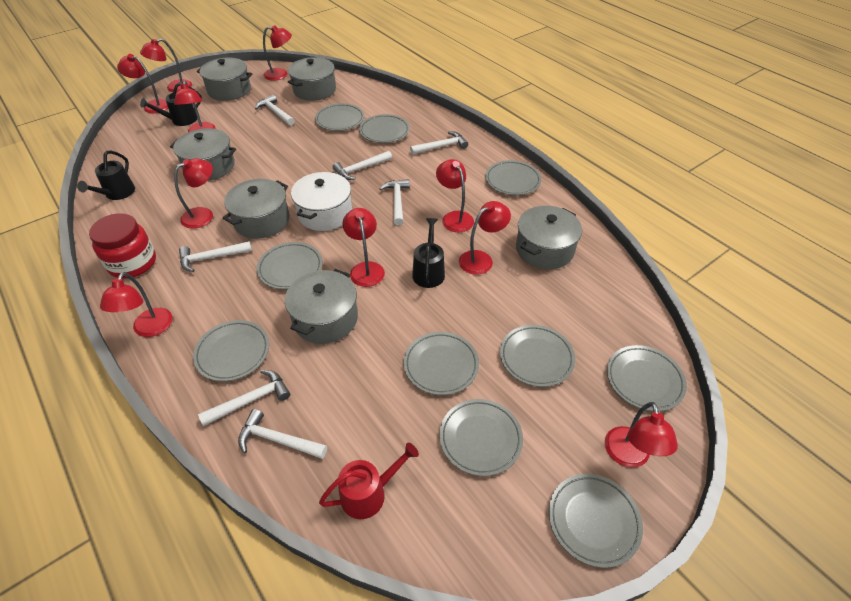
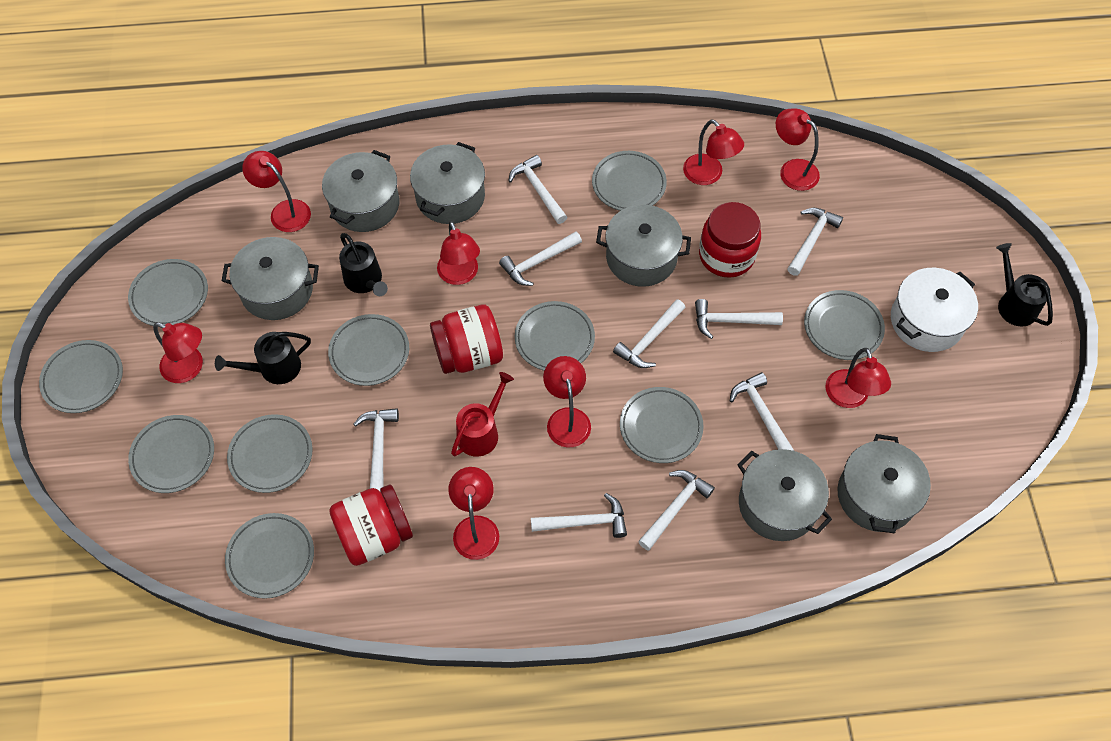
red jar: 1 -> 3
red lamp: 10 -> 8
white hammer: 7 -> 9

